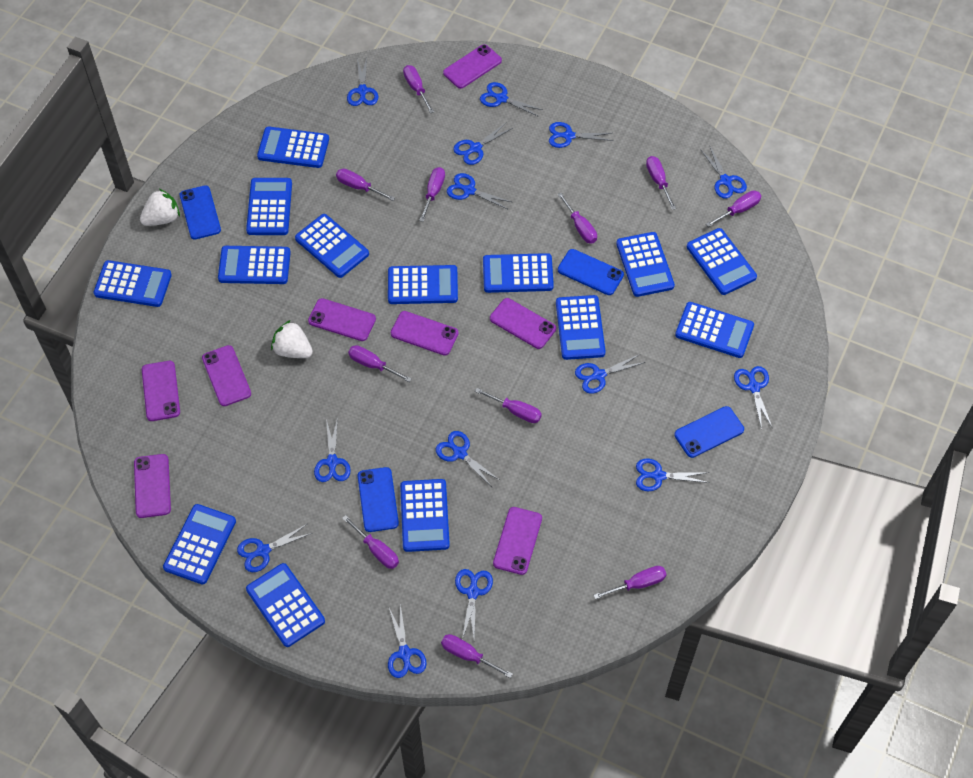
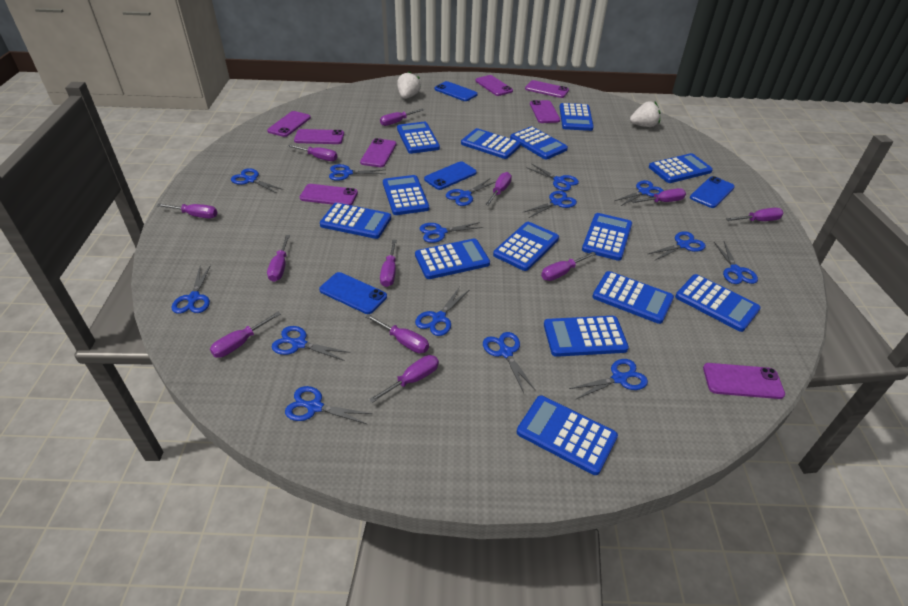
blue scissors: 14 -> 15
purple screwdriver: 11 -> 12

